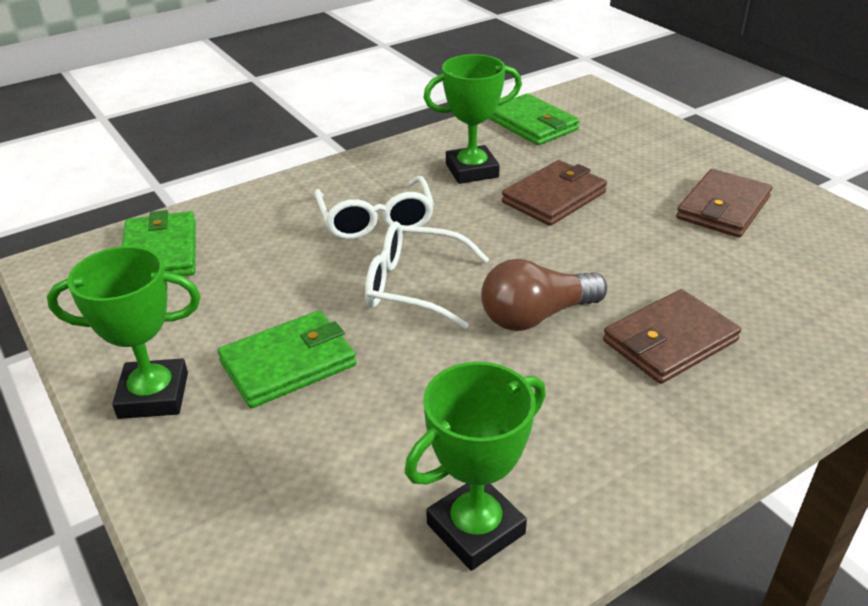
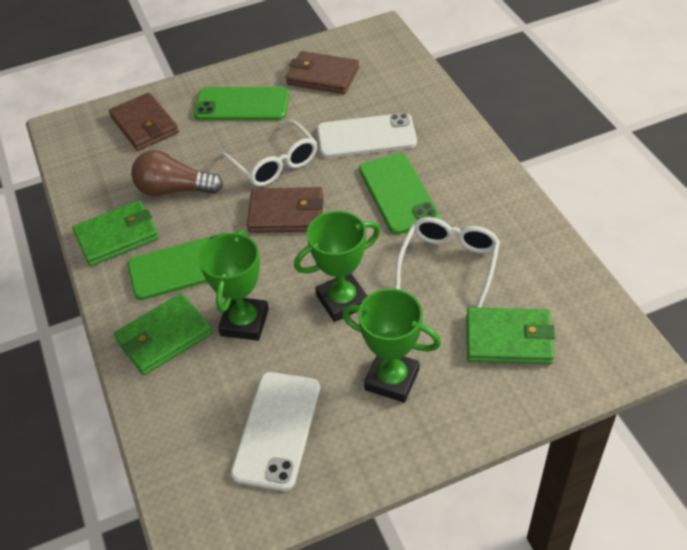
green phone: 0 -> 3
white phone: 0 -> 2

